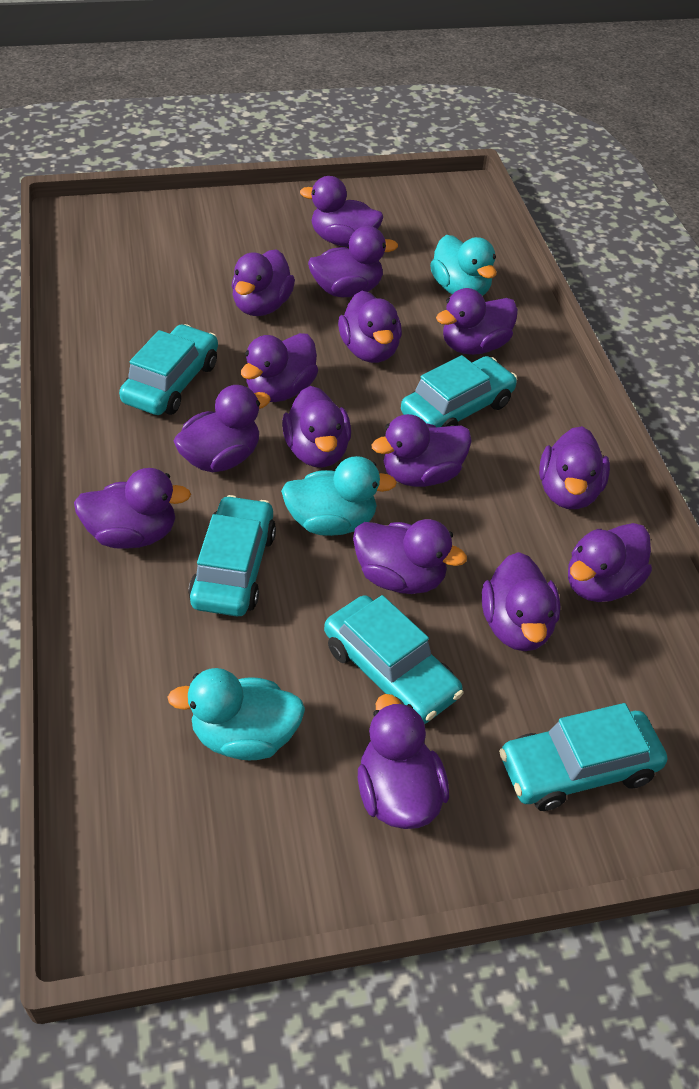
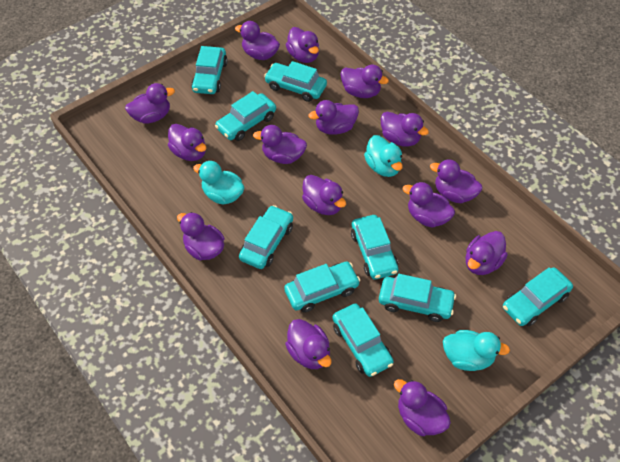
turquoise car: 5 -> 9

